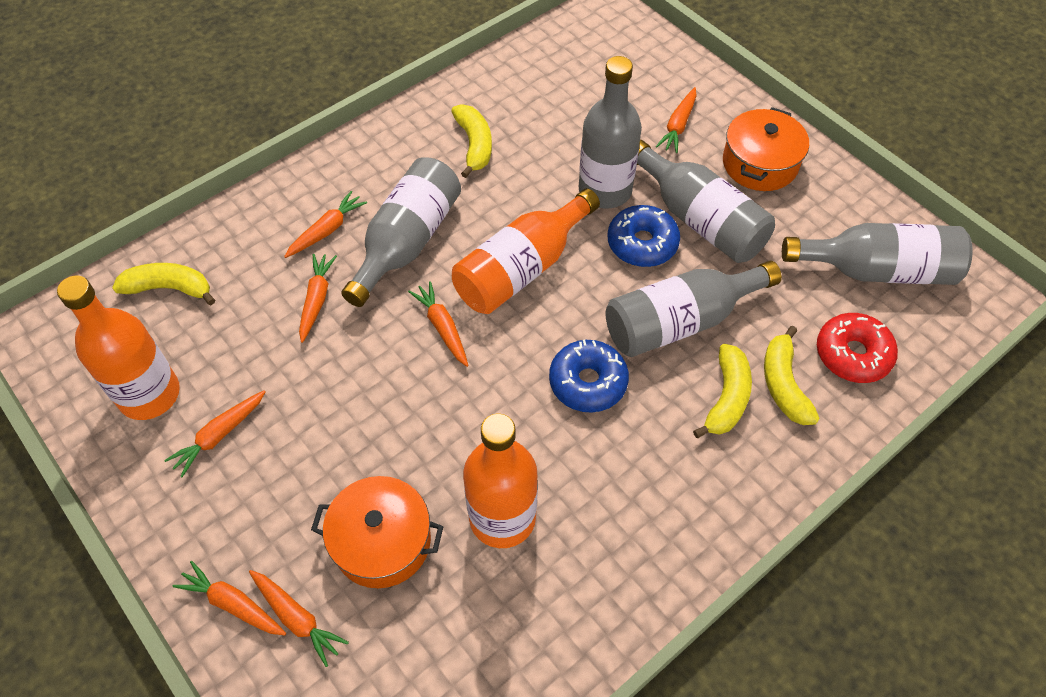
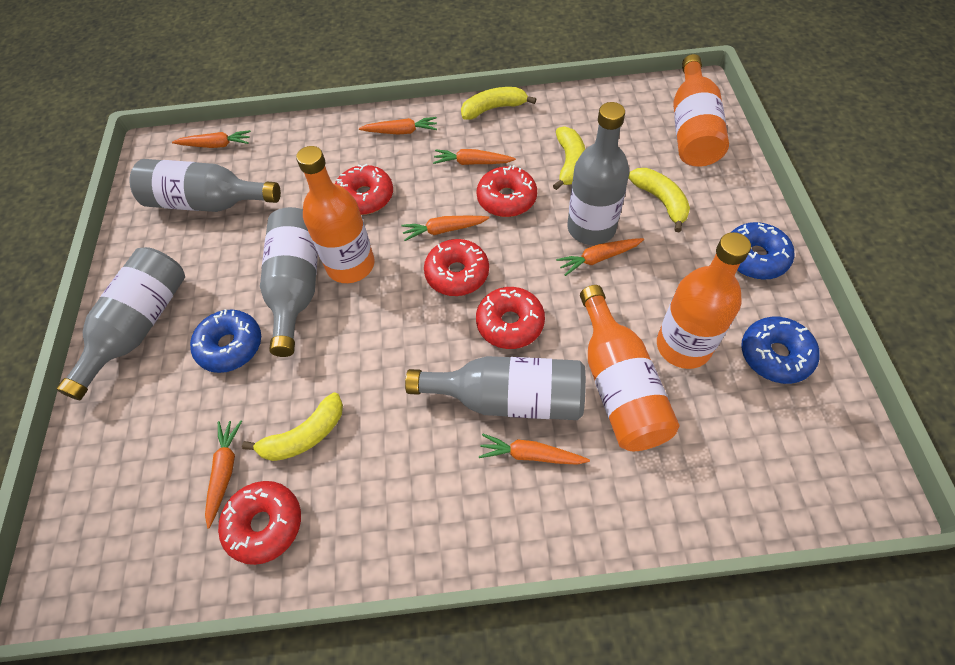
blue donut: 2 -> 3
orange bottle: 3 -> 4
orange pot: 2 -> 0
red donut: 1 -> 5

